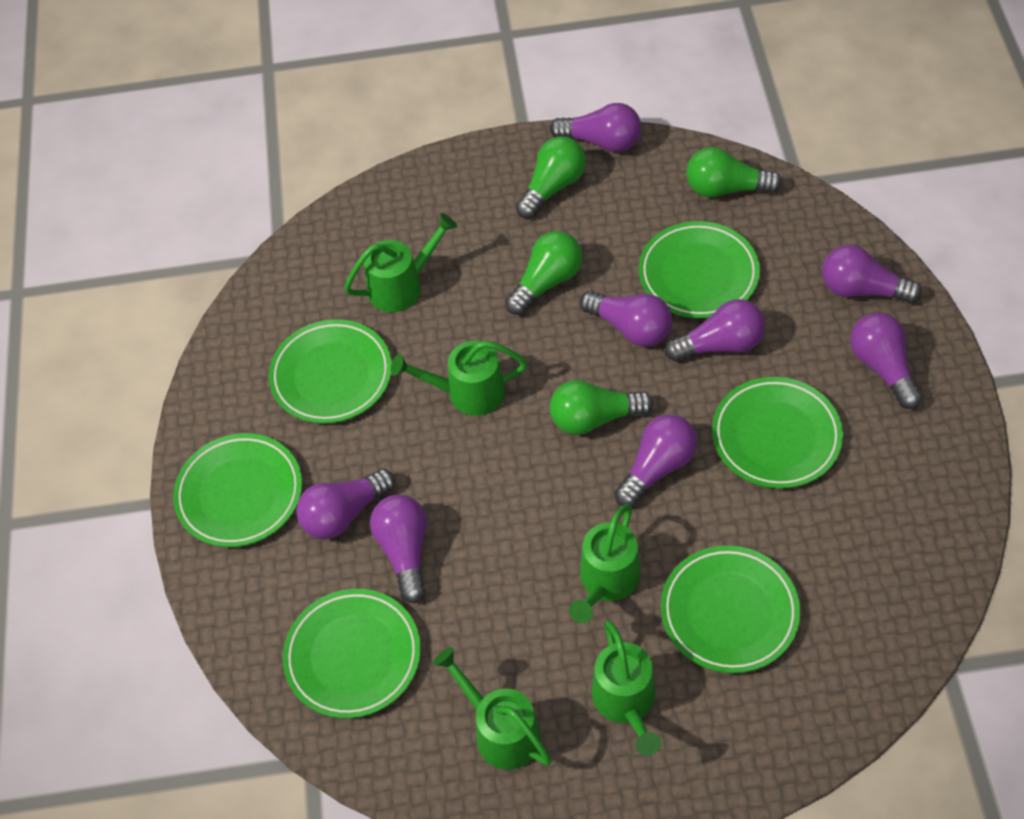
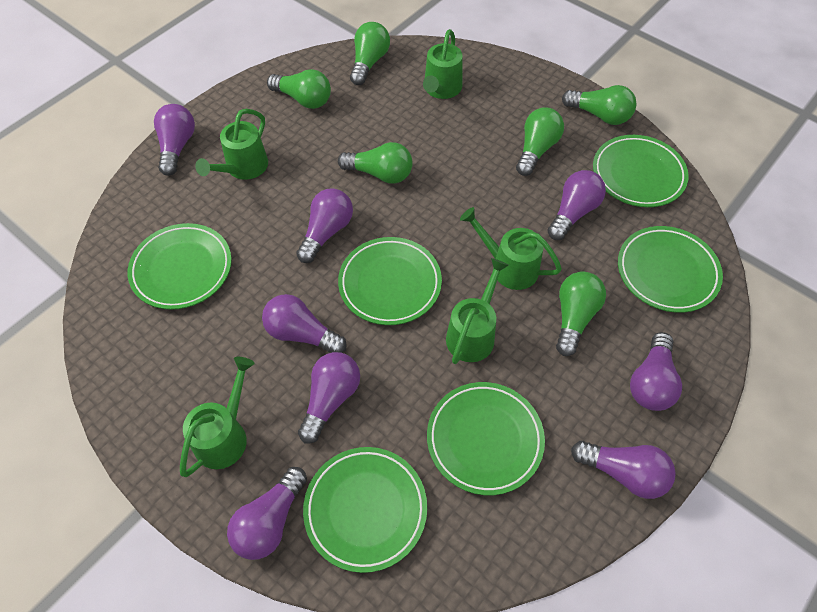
green light bulb: 4 -> 6

